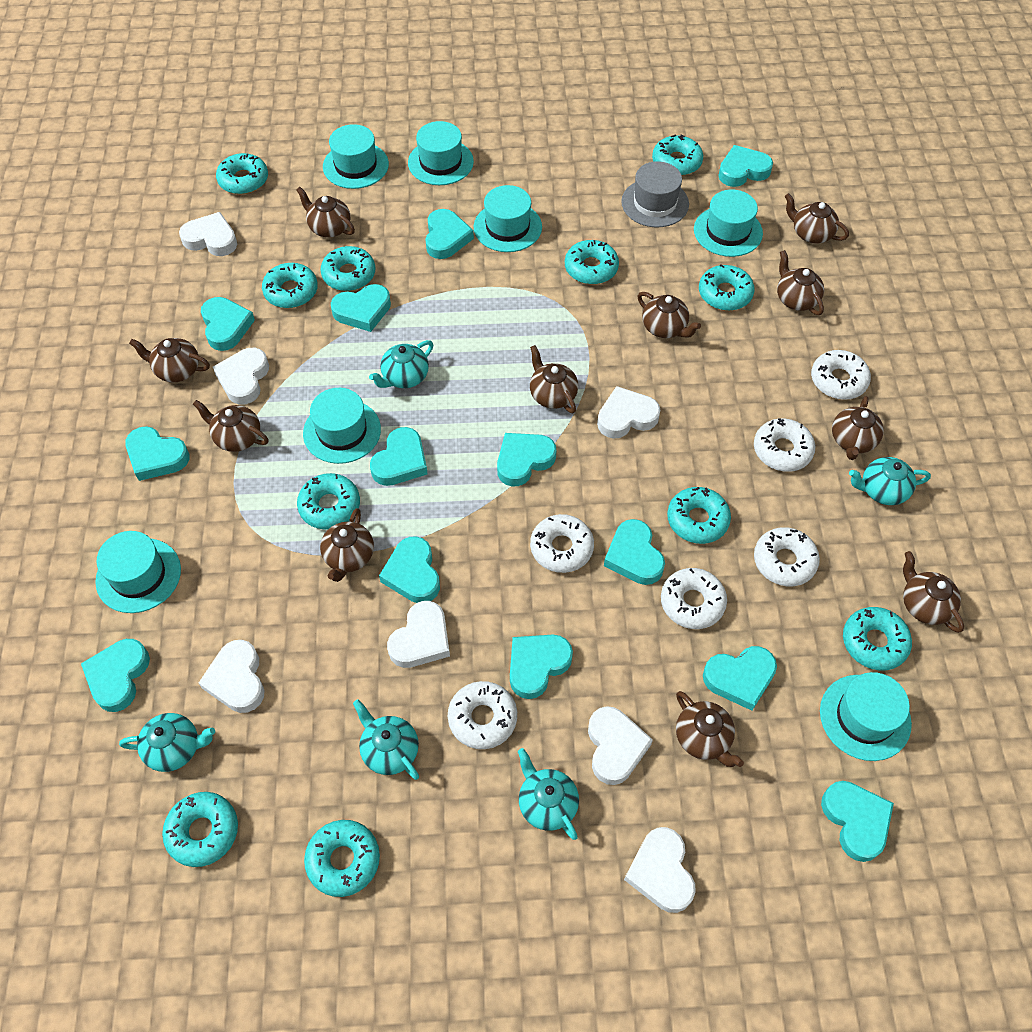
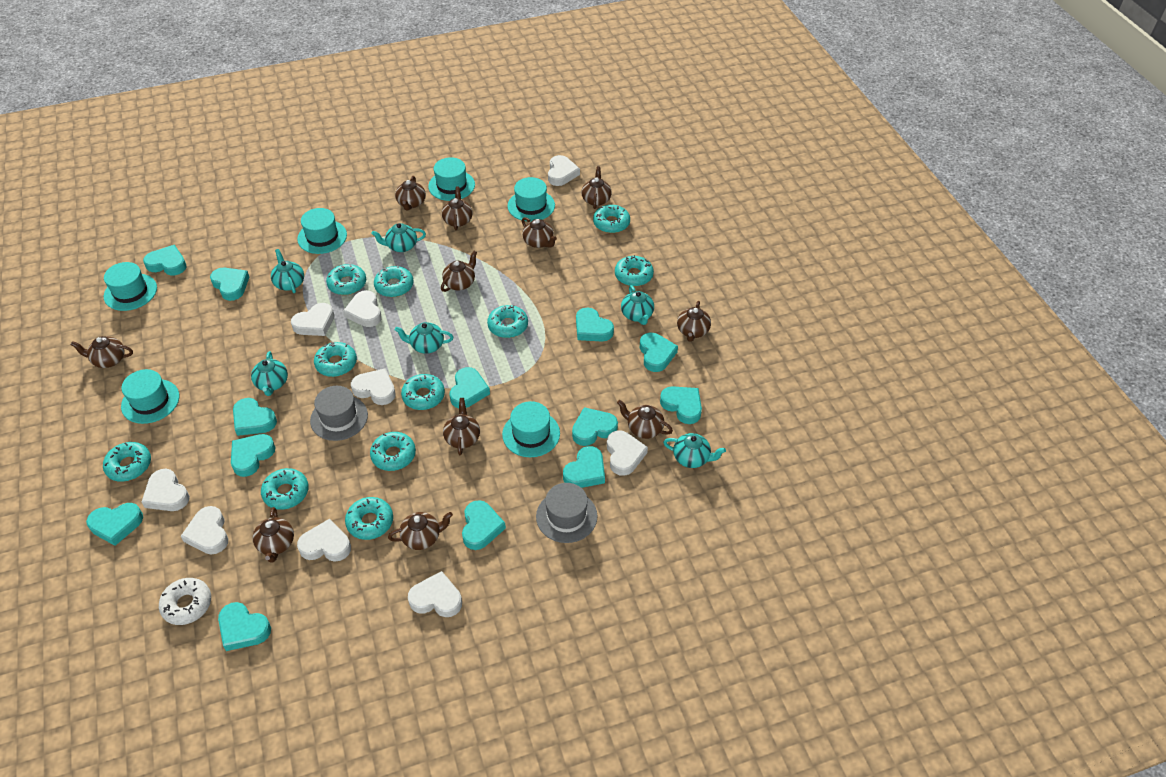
grey hat: 1 -> 2
turquoise hat: 7 -> 6
turquoise teapot: 5 -> 6
white donut: 6 -> 1
white heart: 7 -> 9

